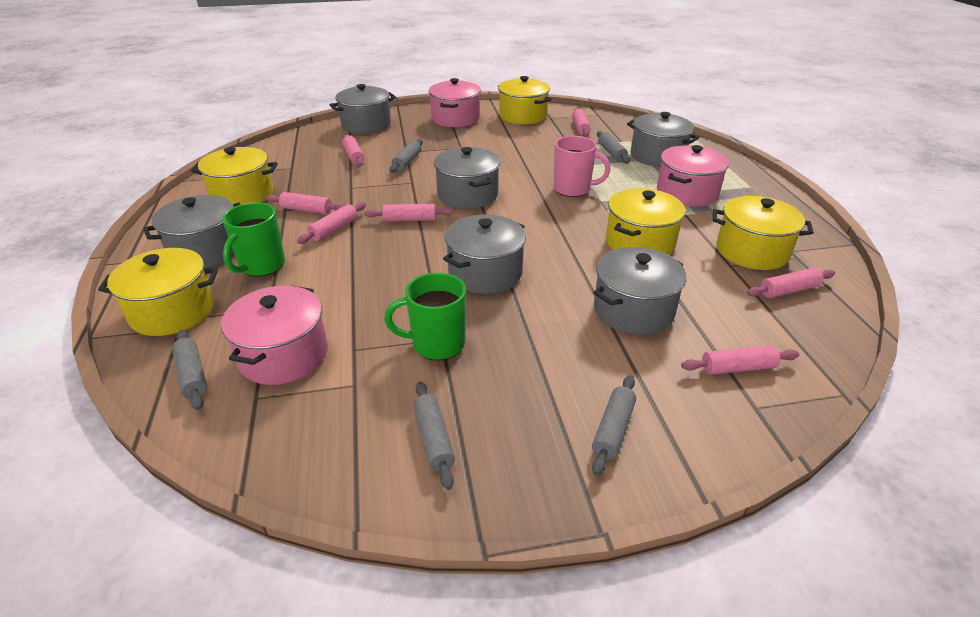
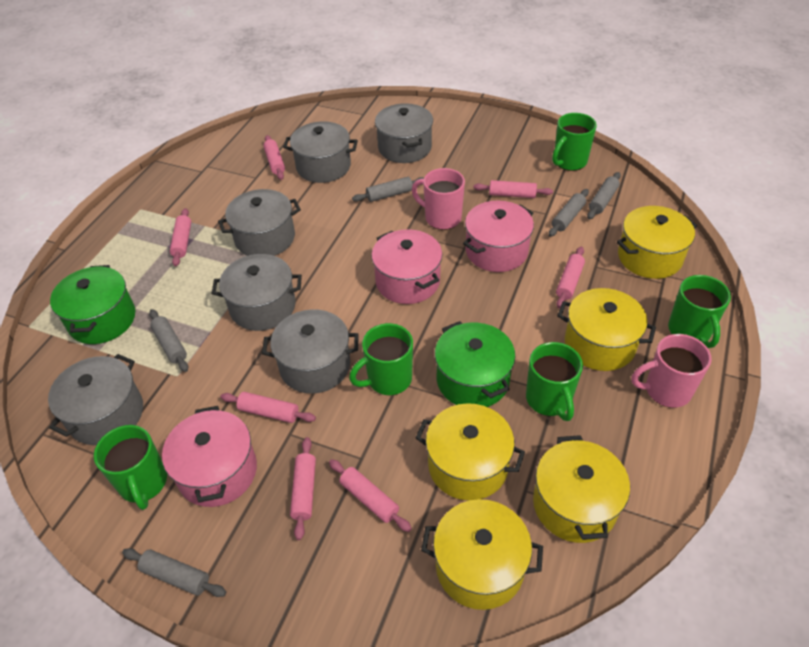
green mug: 2 -> 5
green pot: 0 -> 2
pink mug: 1 -> 2

